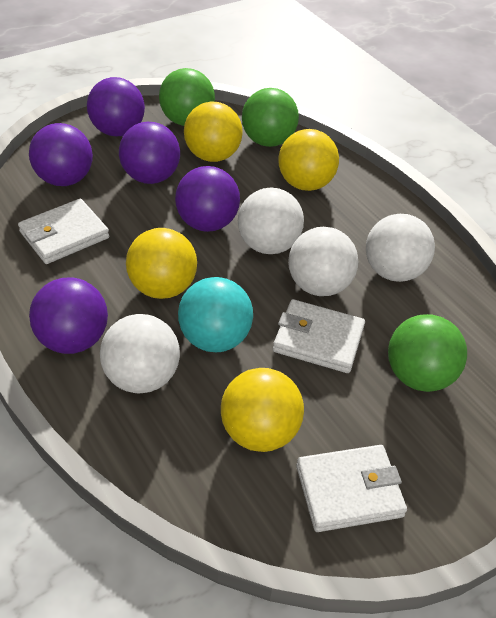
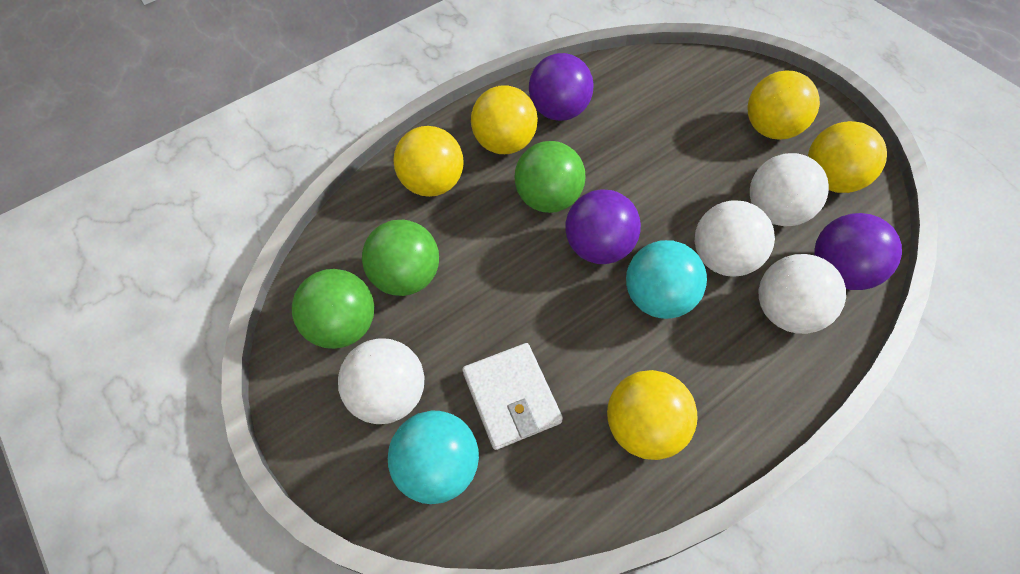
purple ball: 5 -> 3
turquoise ball: 1 -> 2
white wallet: 3 -> 1
yellow ball: 4 -> 5

